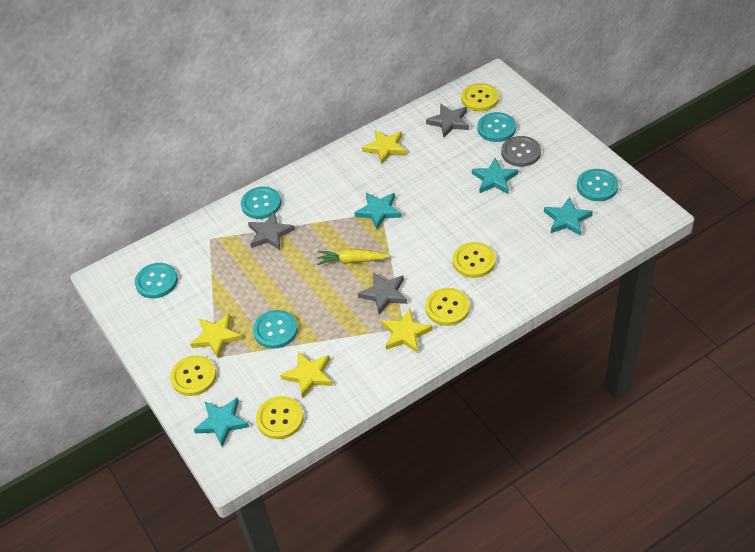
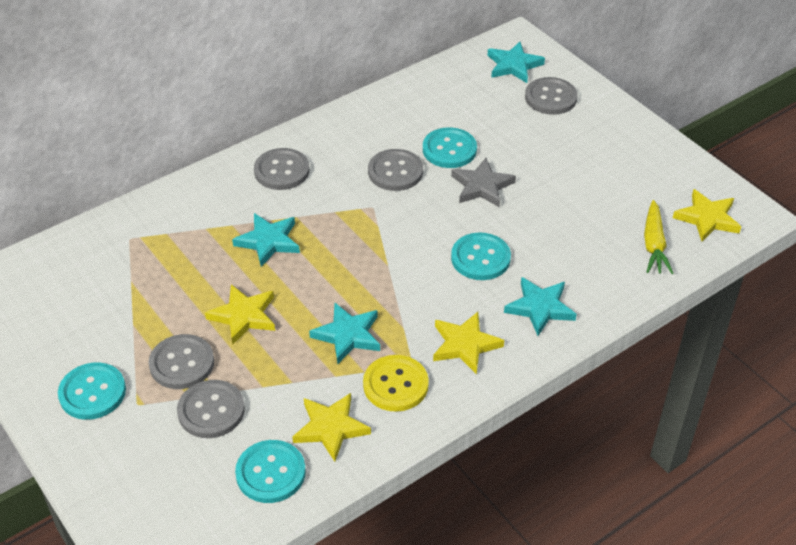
grey button: 1 -> 5
grey star: 3 -> 1
turquoise button: 5 -> 4
yellow button: 5 -> 1

